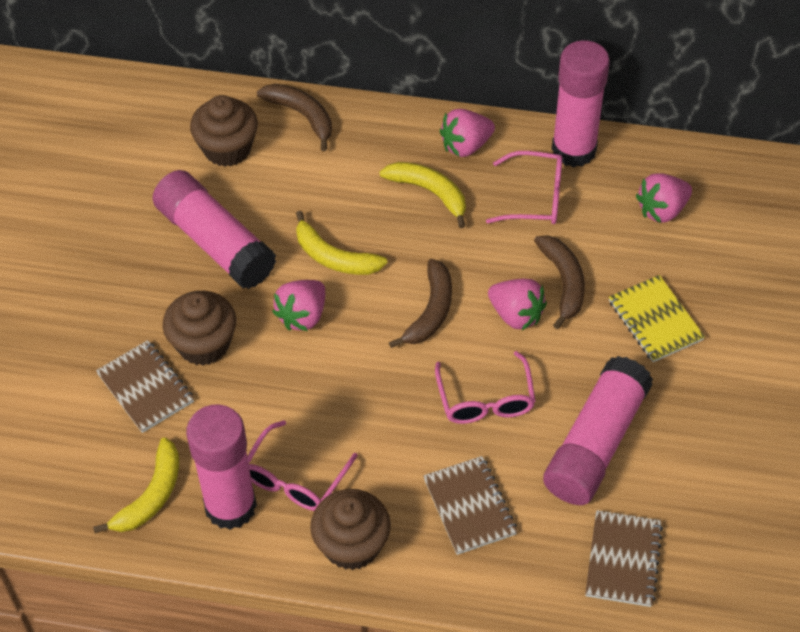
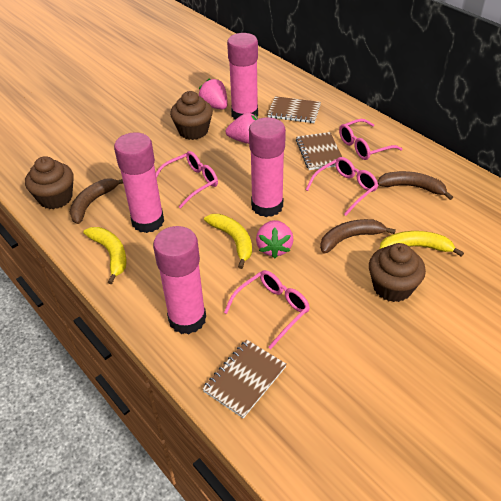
pink glasses: 3 -> 4
pink strawberry: 4 -> 3
yellow notebook: 1 -> 0

